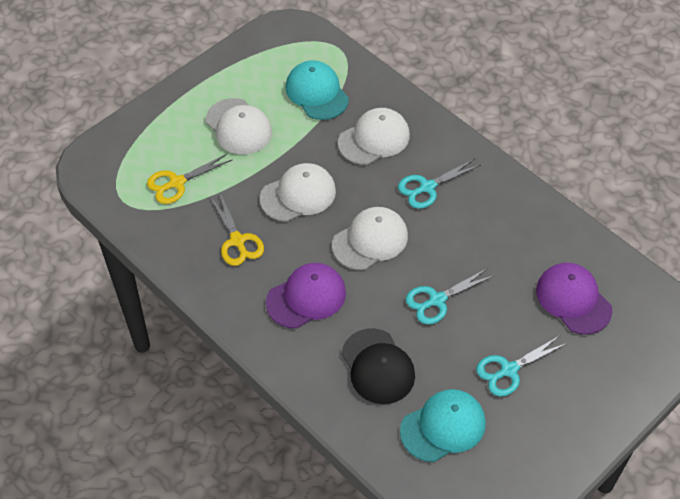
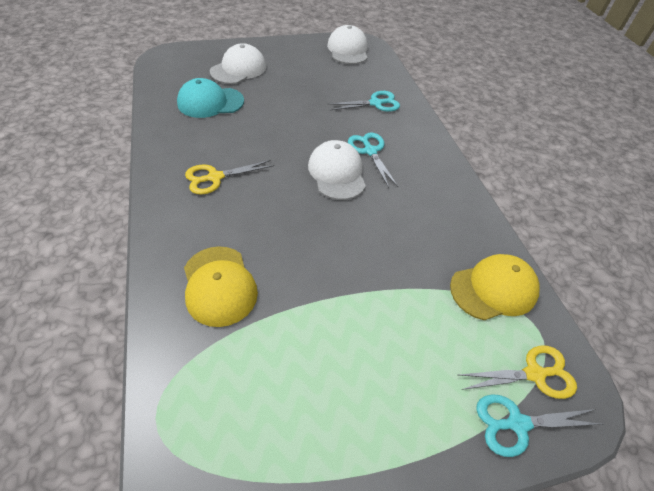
black cap: 1 -> 0
purple cap: 2 -> 0
turquoise cap: 2 -> 1
white cap: 4 -> 3
yellow cap: 0 -> 2

